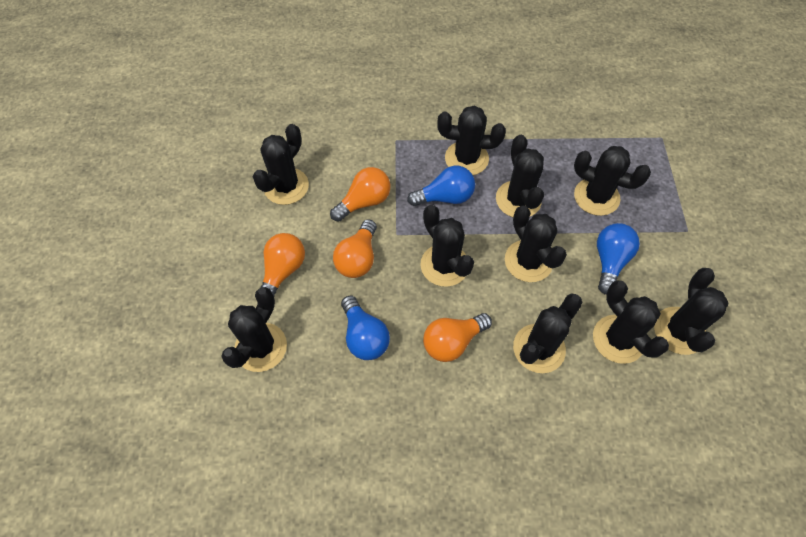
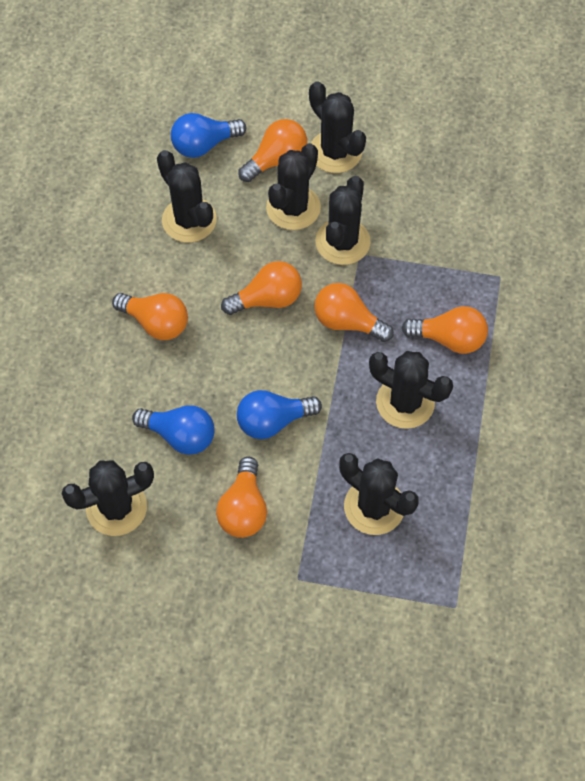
black cactus: 10 -> 7
orange light bulb: 4 -> 6

